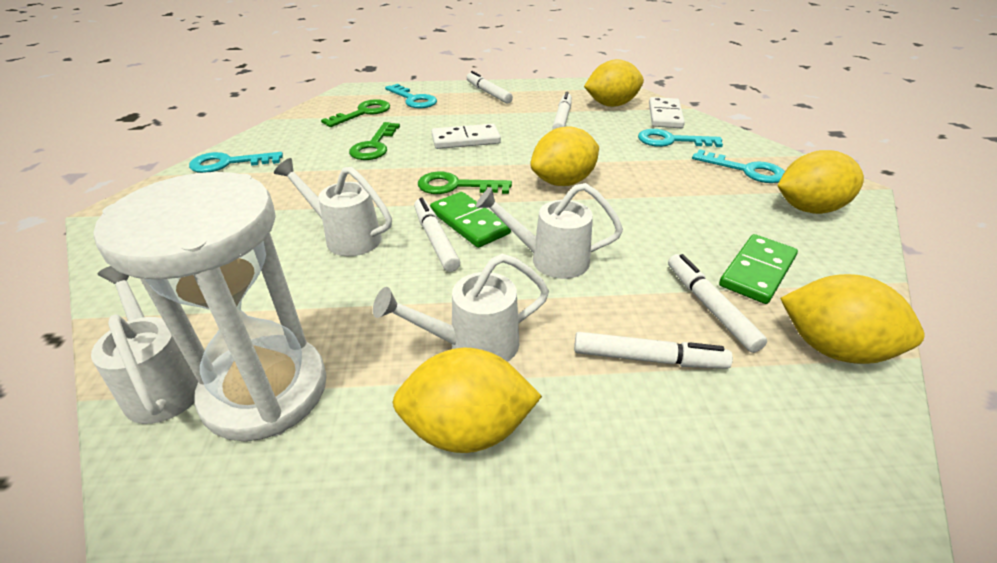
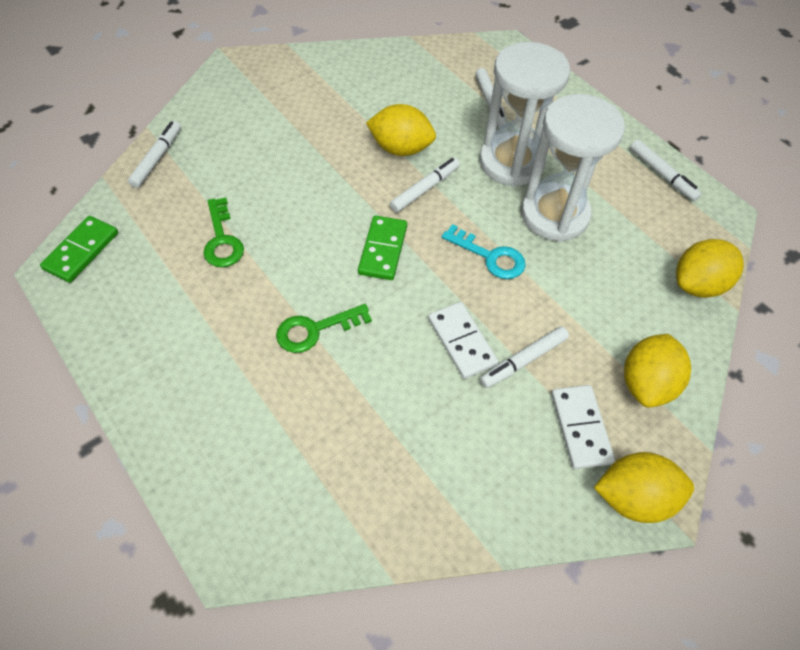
green key: 3 -> 2
turquoise key: 4 -> 1
white hourglass: 1 -> 2
white watering can: 4 -> 0
yellow lemon: 5 -> 4

